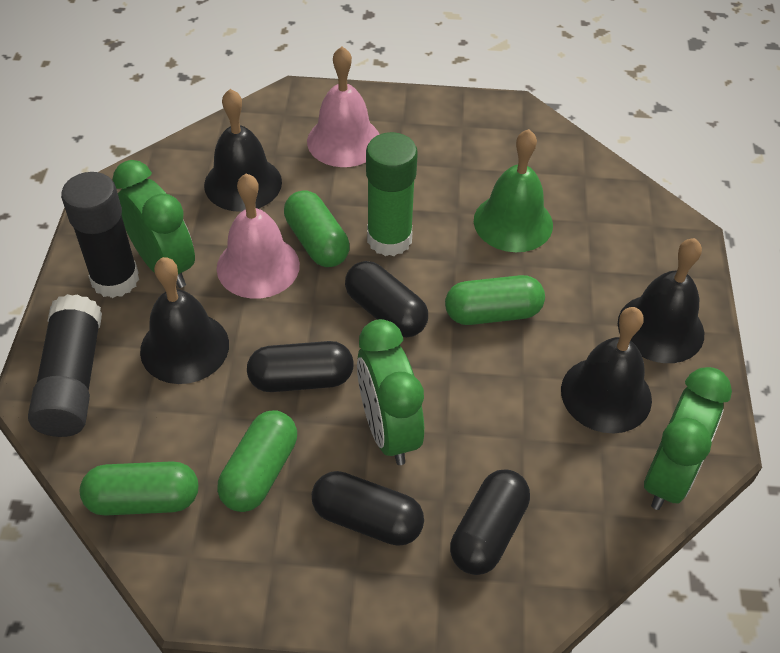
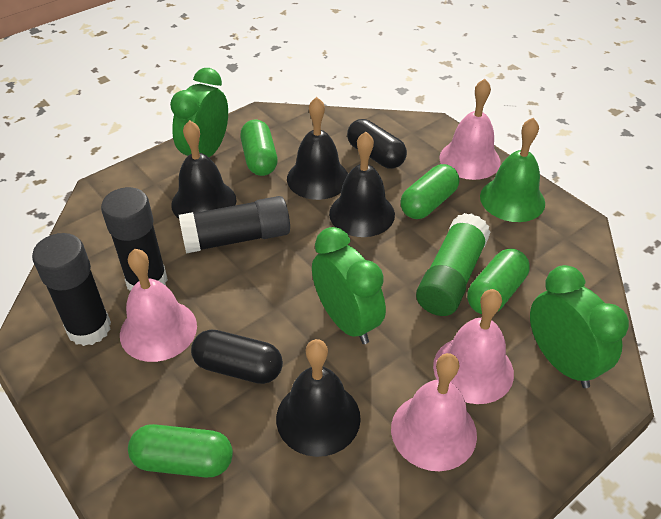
black capsule: 4 -> 2
black glue stick: 2 -> 3
pink bell: 2 -> 4

